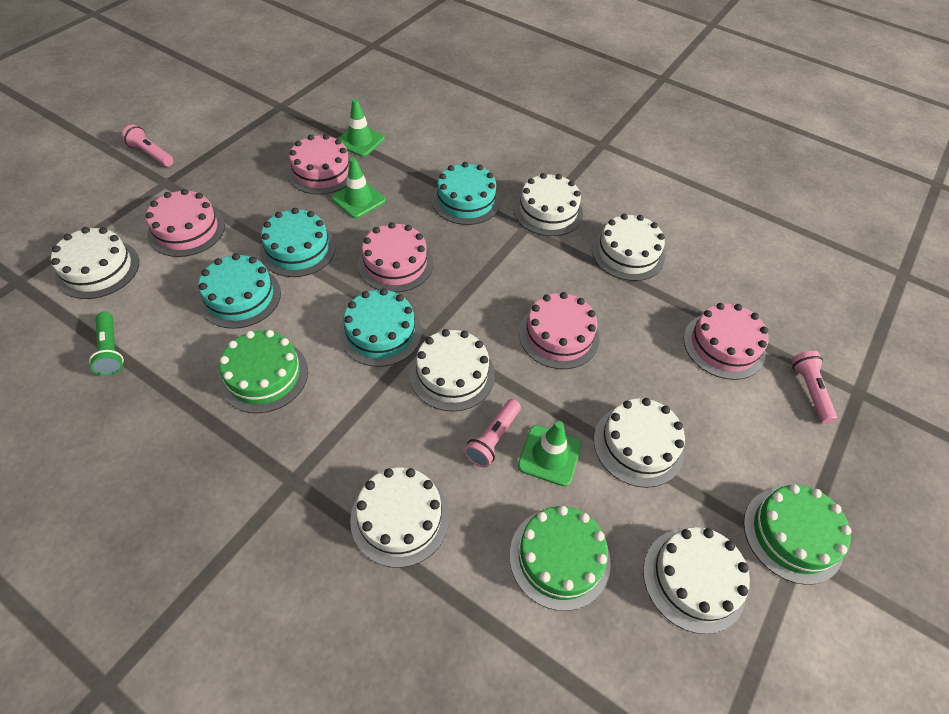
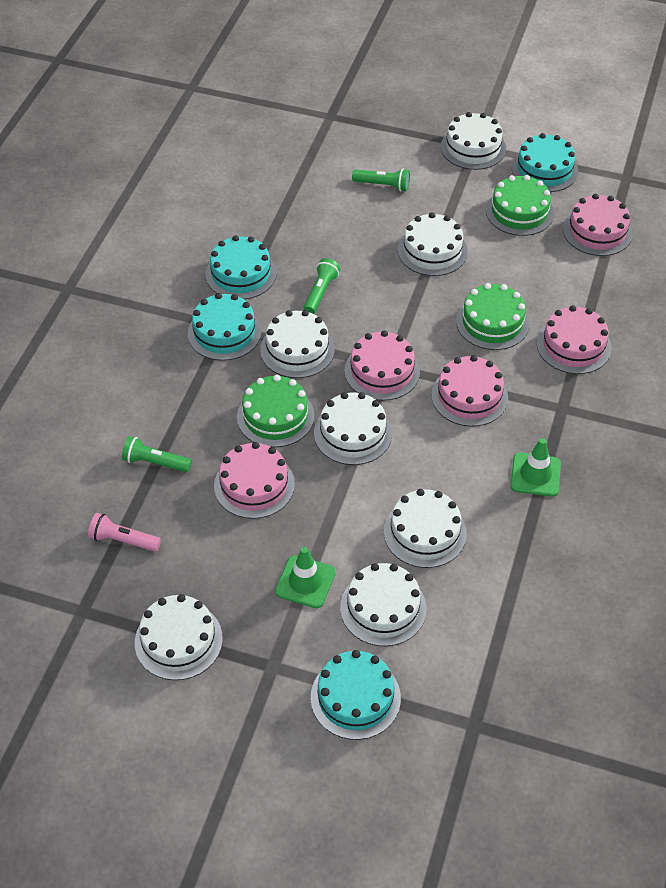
green flashlight: 1 -> 3
green traffic cone: 3 -> 2
pink flashlight: 3 -> 1

